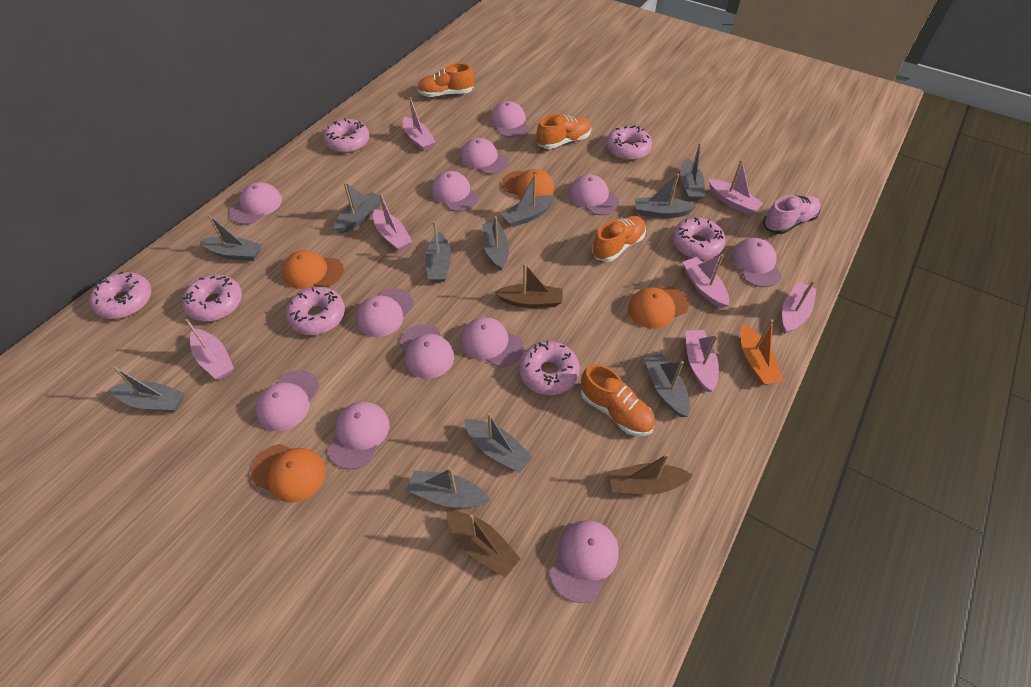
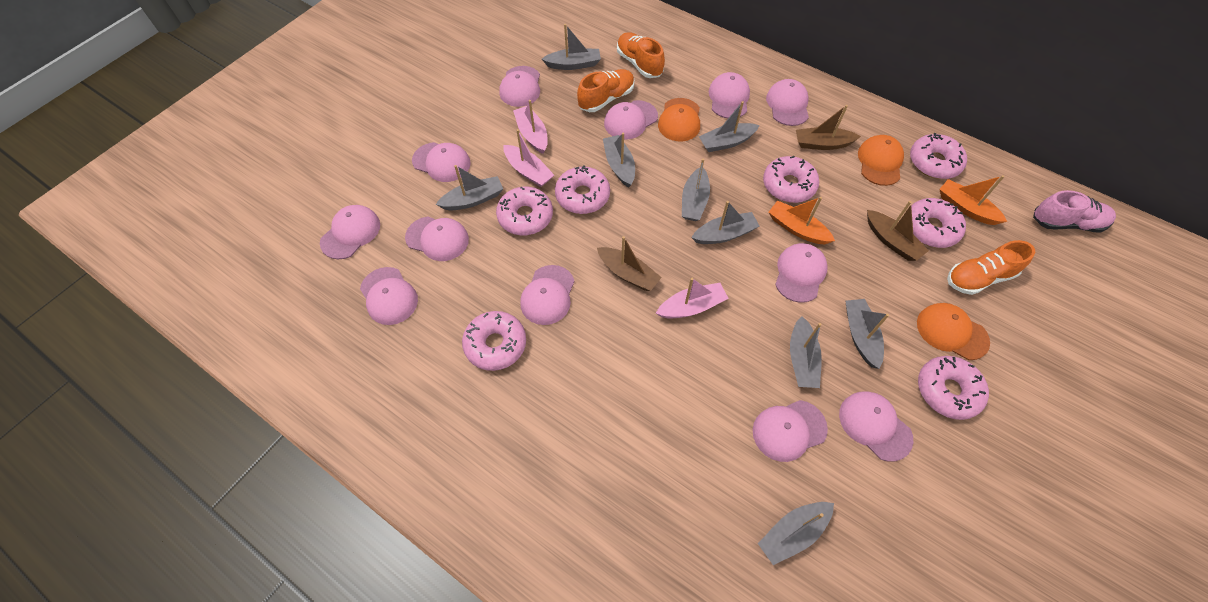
grey boat: 11 -> 9
orange boat: 1 -> 2
orange cap: 4 -> 3
orange shoe: 4 -> 3
pink boat: 7 -> 3

